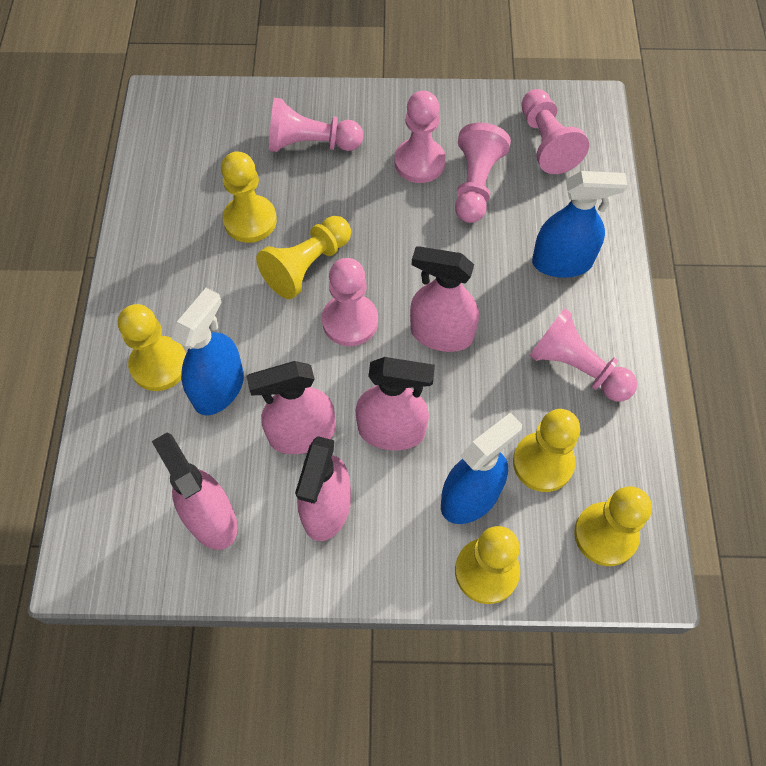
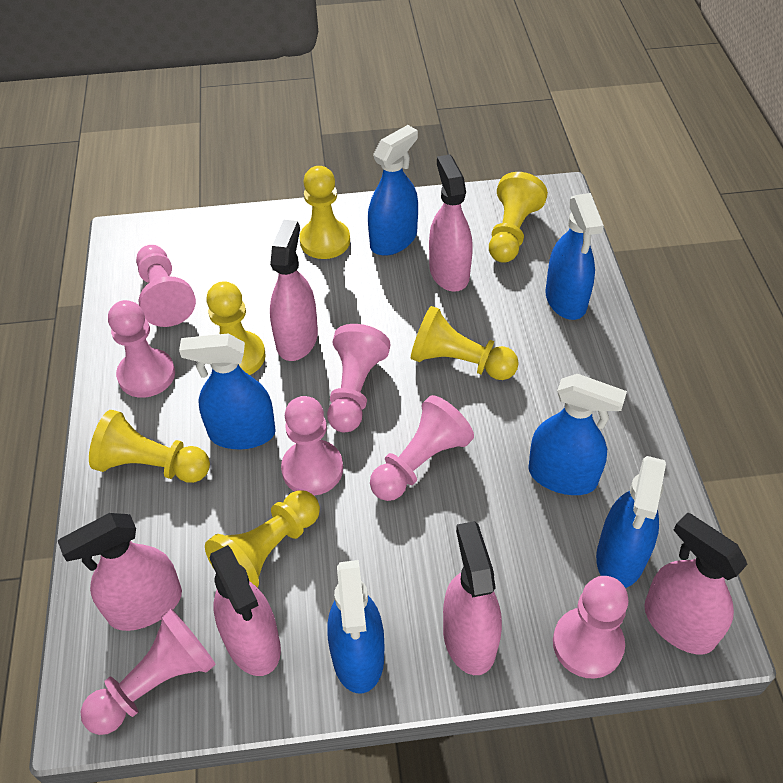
blue spray bottle: 3 -> 6
pink pawn: 6 -> 7
pink spray bottle: 5 -> 6

